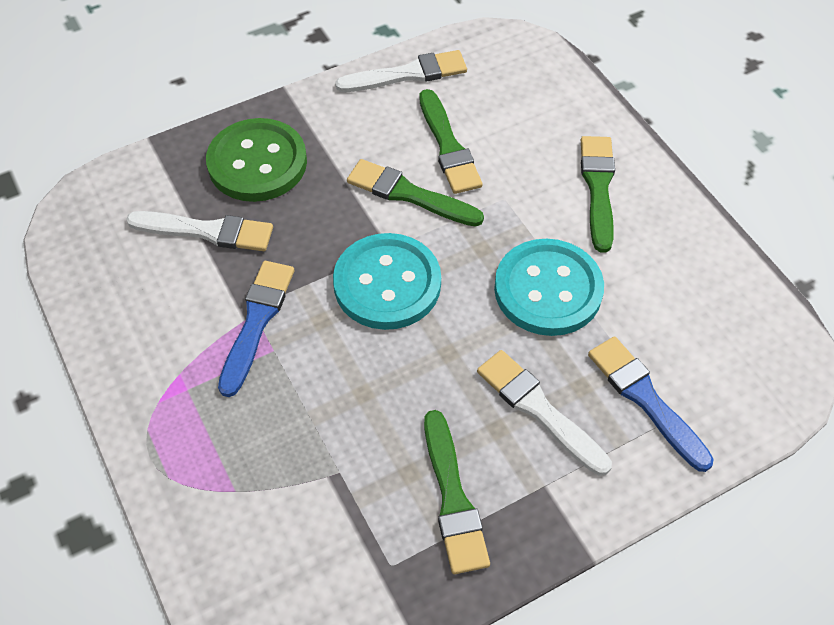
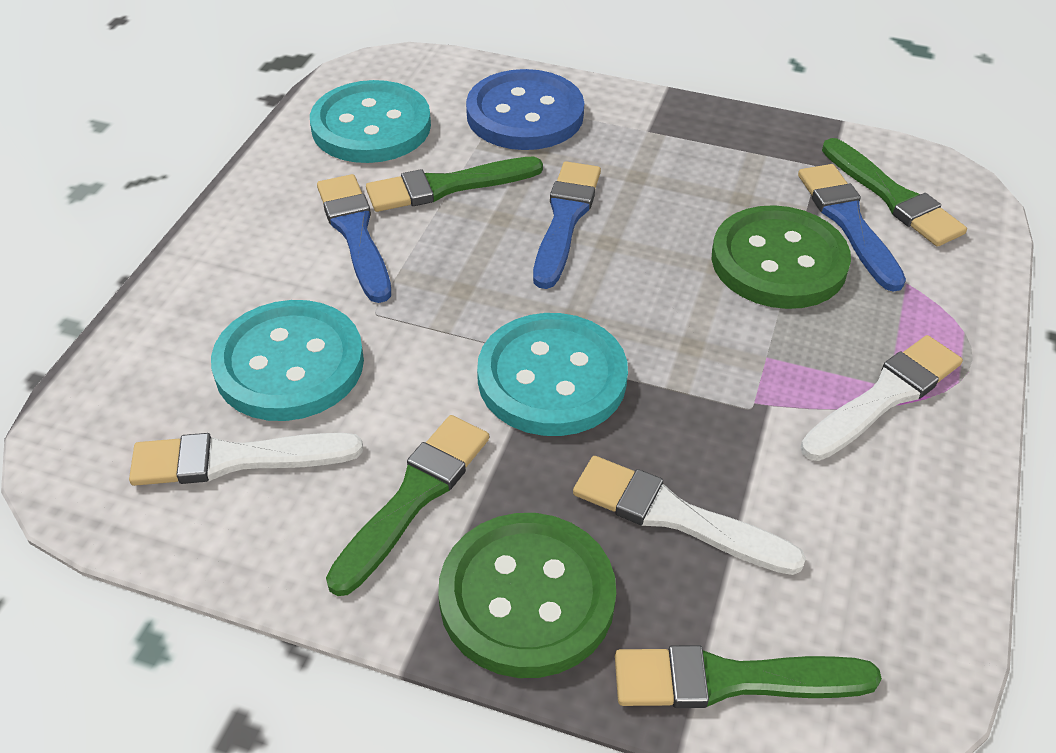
blue brush: 2 -> 3
blue button: 0 -> 1
green button: 1 -> 2
turquoise button: 2 -> 3

